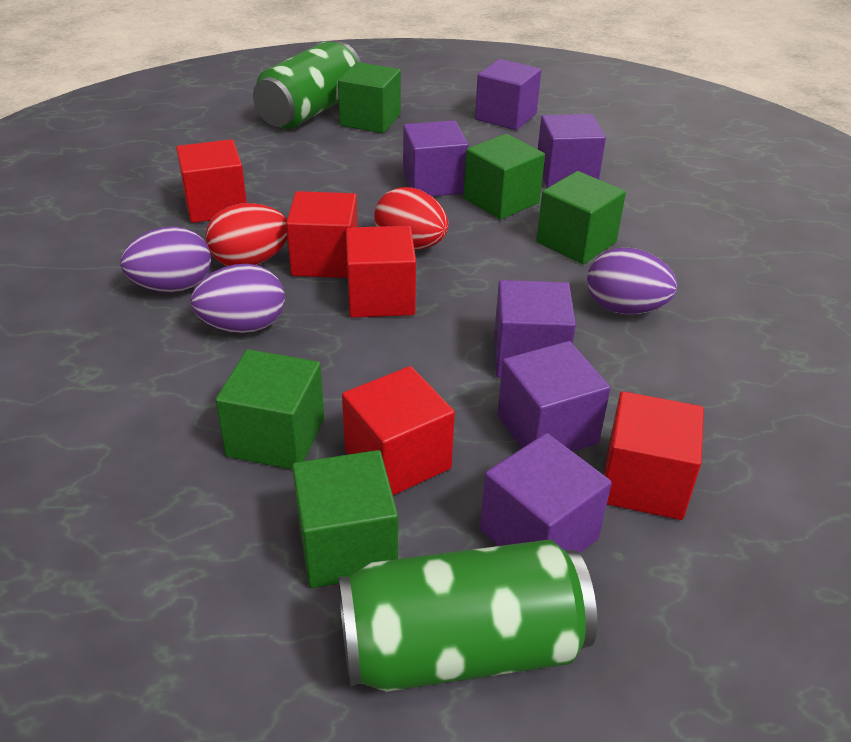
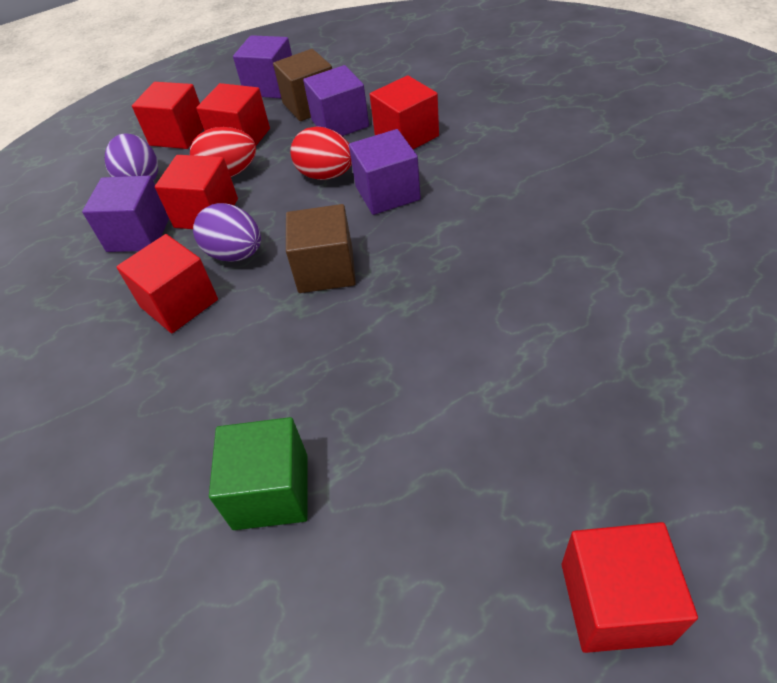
brown cube: 0 -> 2
green can: 2 -> 0
green cube: 5 -> 1
purple cube: 6 -> 4
purple egg: 3 -> 2
red cube: 5 -> 6

